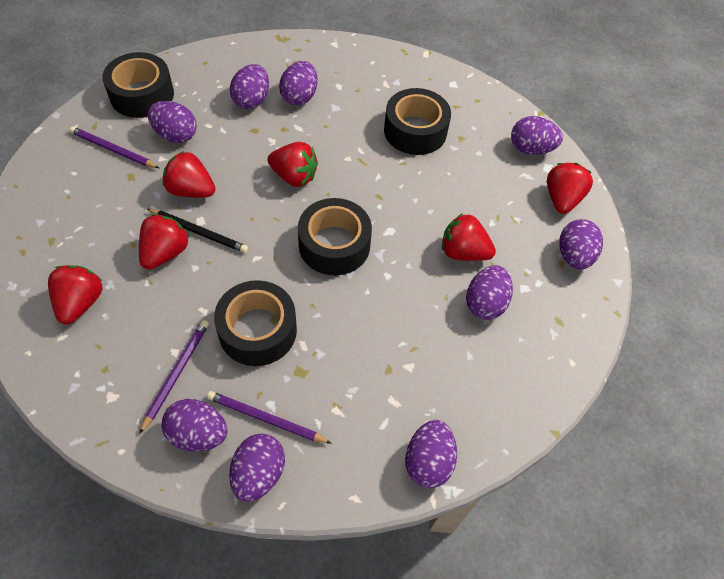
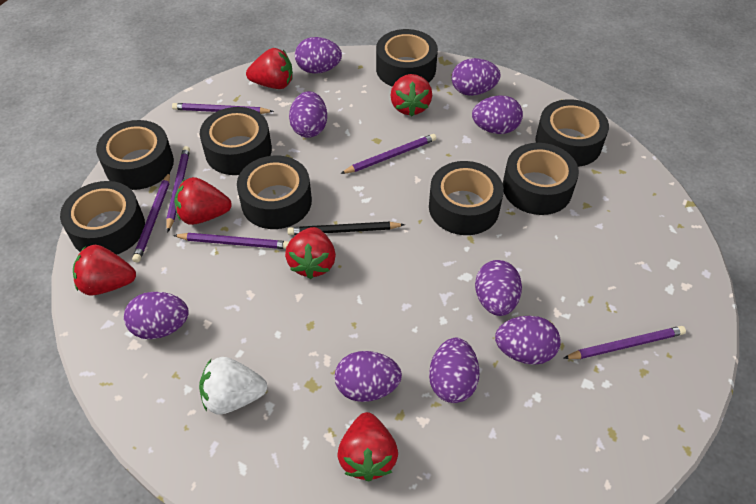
black tape: 4 -> 8
purple pencil: 3 -> 6
white strawberry: 0 -> 1

